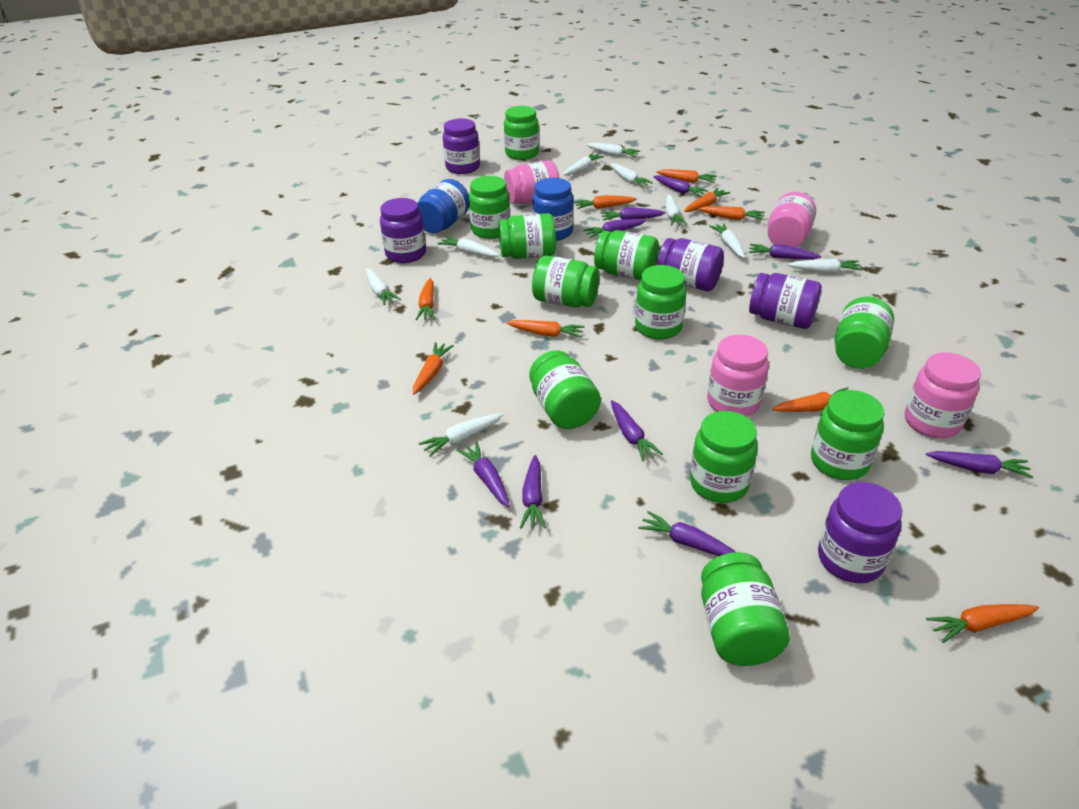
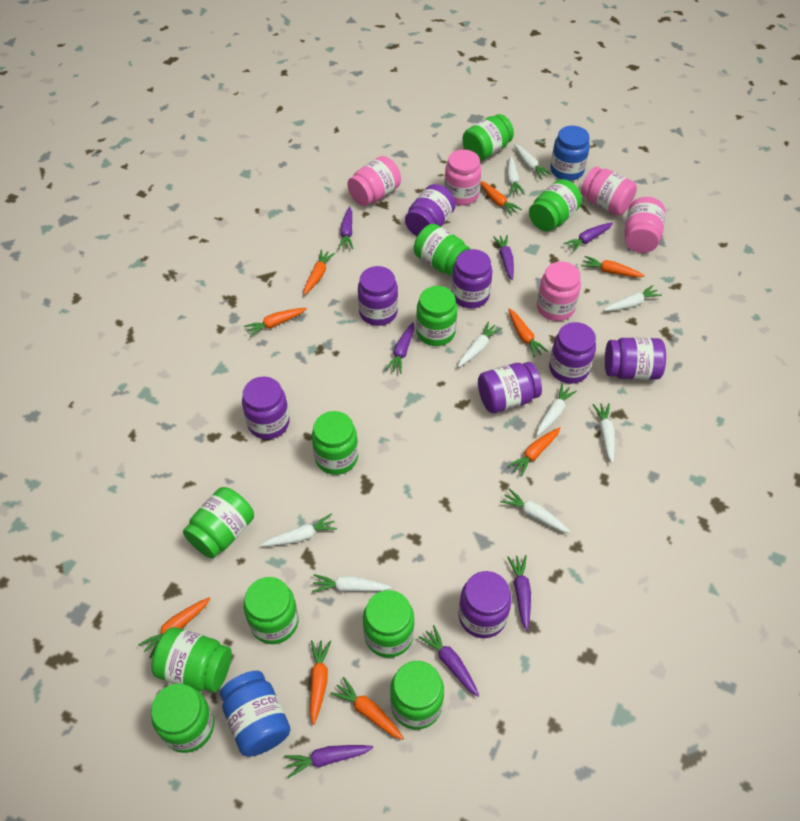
pink jar: 4 -> 5
purple carrot: 9 -> 7
purple jar: 5 -> 8

